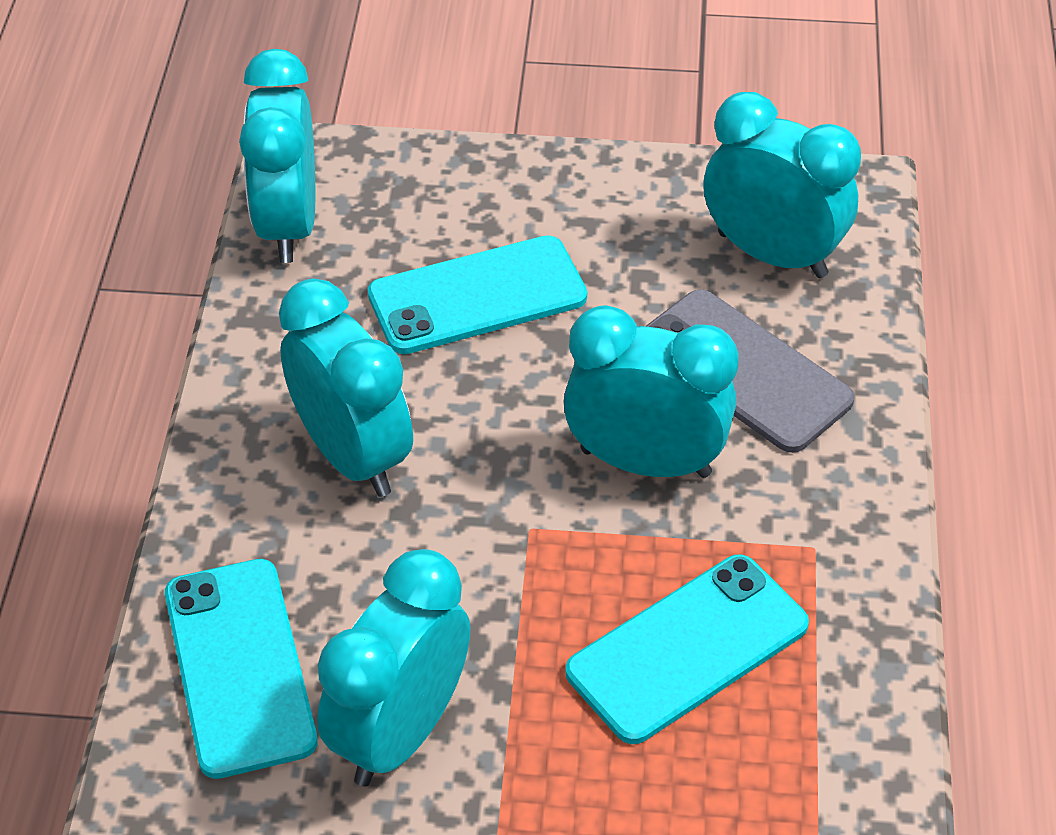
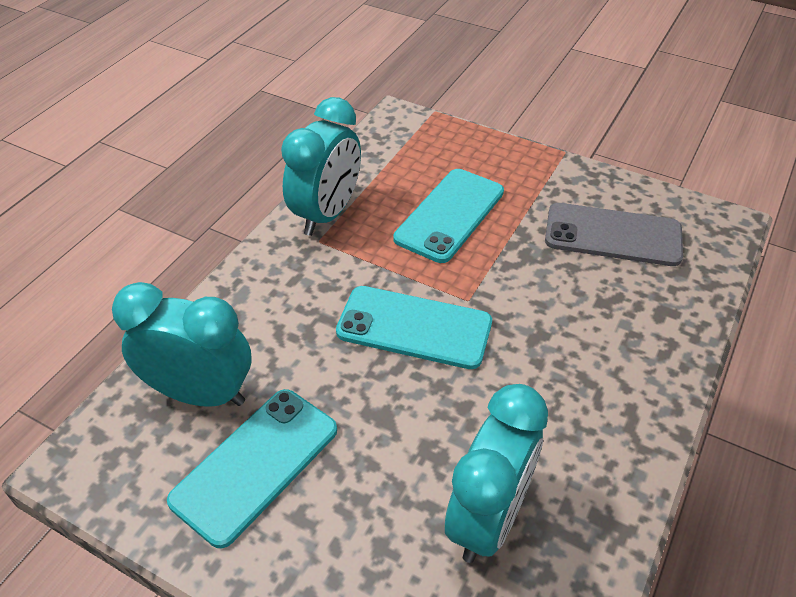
turquoise clock: 5 -> 3

